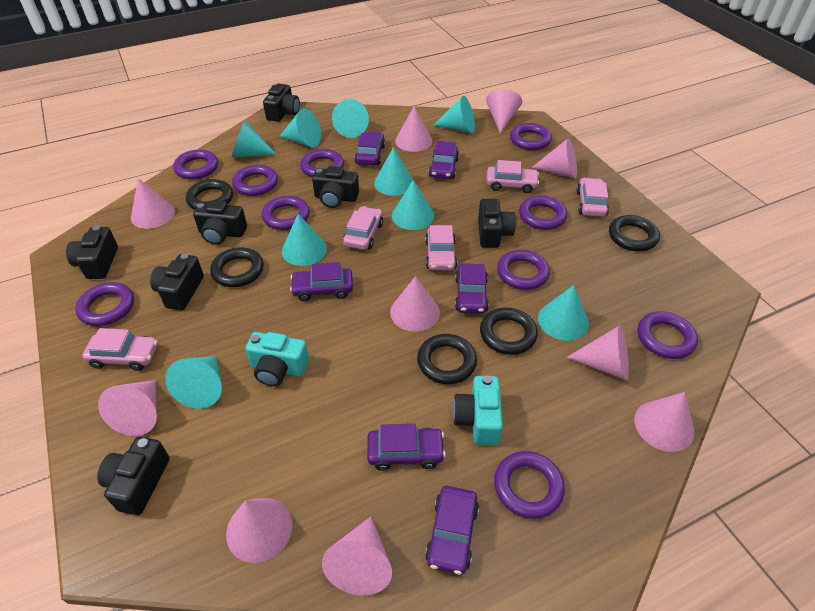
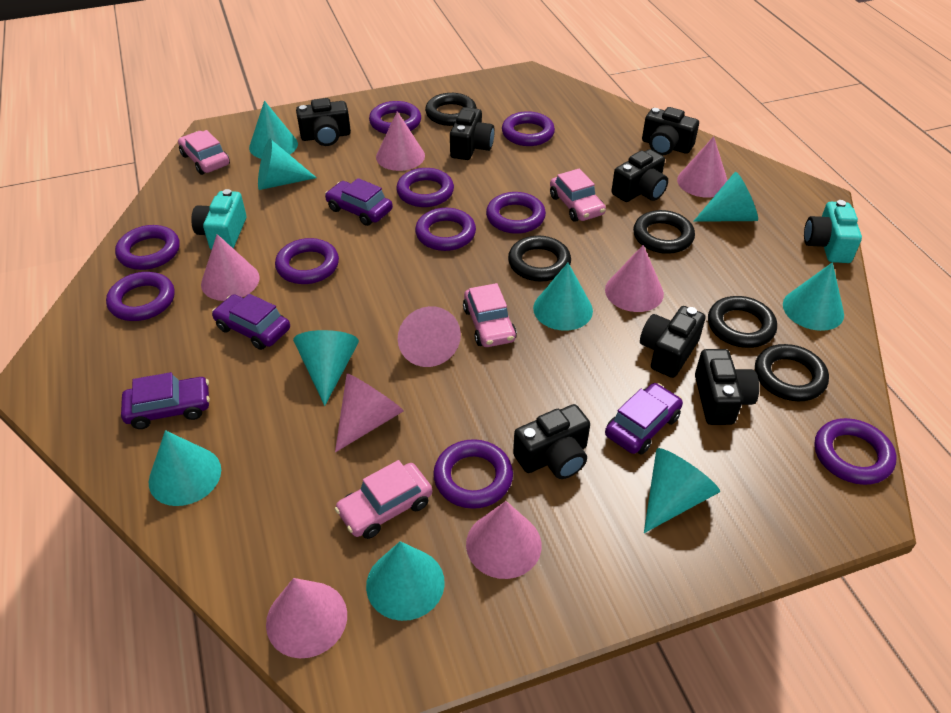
pink car: 5 -> 4
pink cone: 10 -> 8
purple car: 6 -> 4

